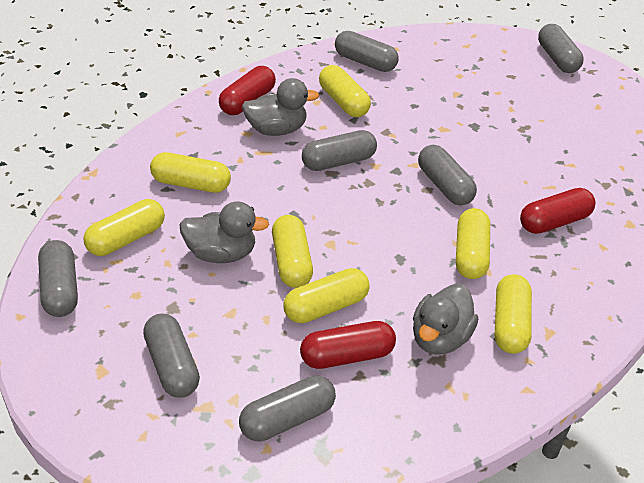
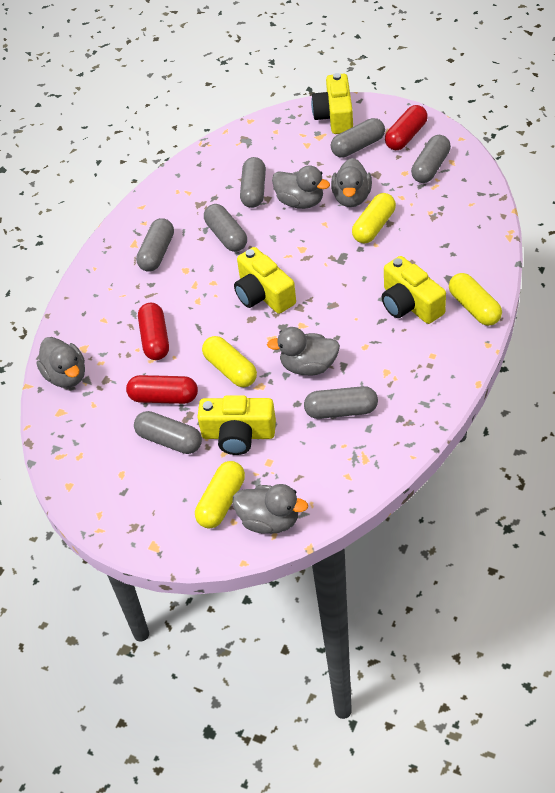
grey duck: 3 -> 5
yellow camera: 0 -> 4
yellow capsule: 7 -> 4

